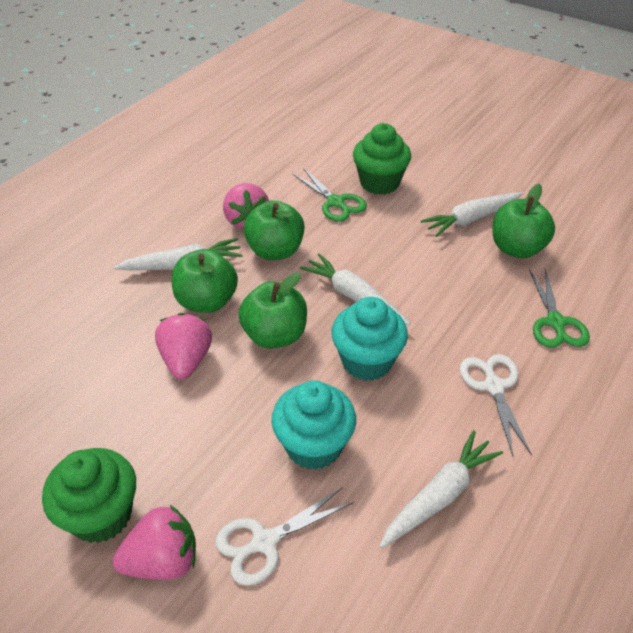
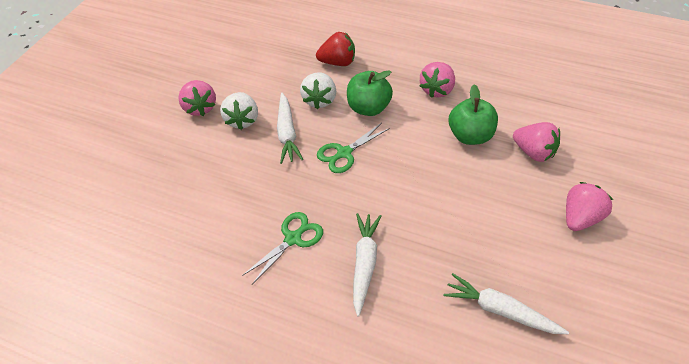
green apple: 4 -> 2
green cupcake: 2 -> 0
pink strawberry: 3 -> 4
red strawberry: 0 -> 1
turquoise cupcake: 2 -> 0
white carrot: 4 -> 3
white scissors: 2 -> 0
white strawberry: 0 -> 2

